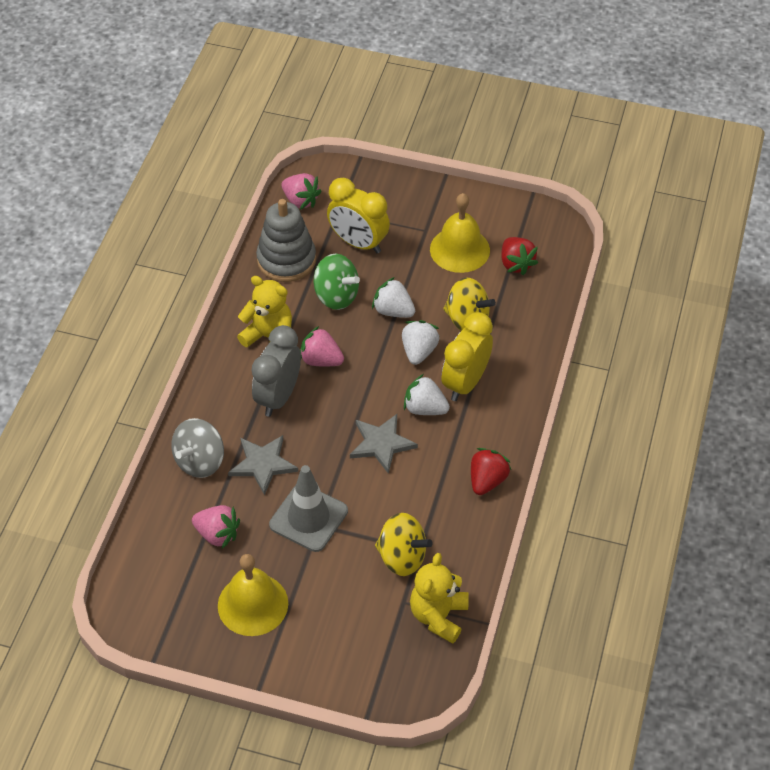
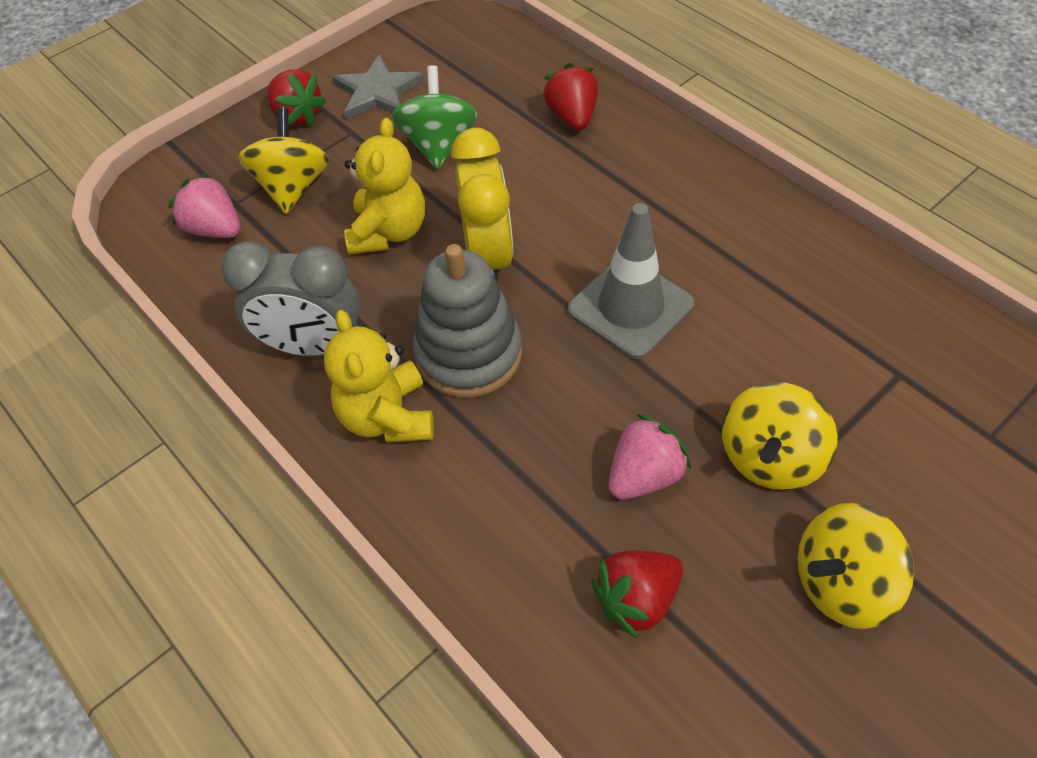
grey spinning top: 1 -> 0
grey star: 2 -> 1
pink strawberry: 3 -> 2
red strawberry: 2 -> 3
white strawberry: 3 -> 0
yellow bell: 2 -> 0
yellow clock: 2 -> 1
yellow spinning top: 2 -> 3

